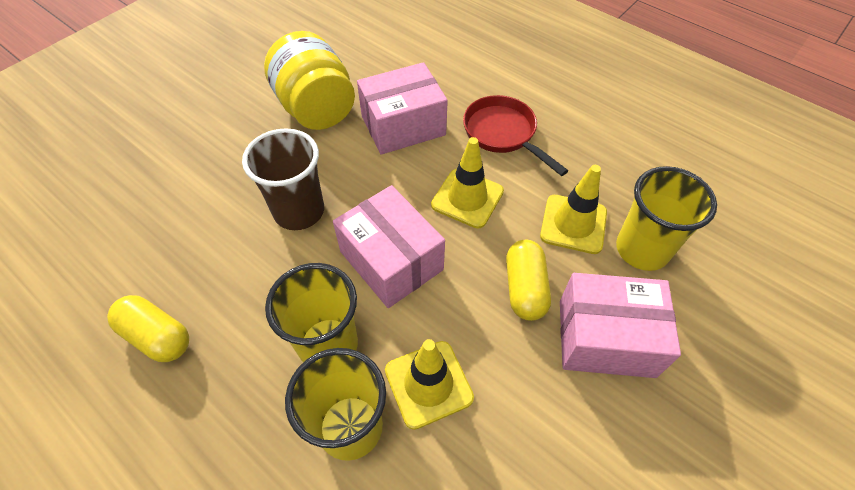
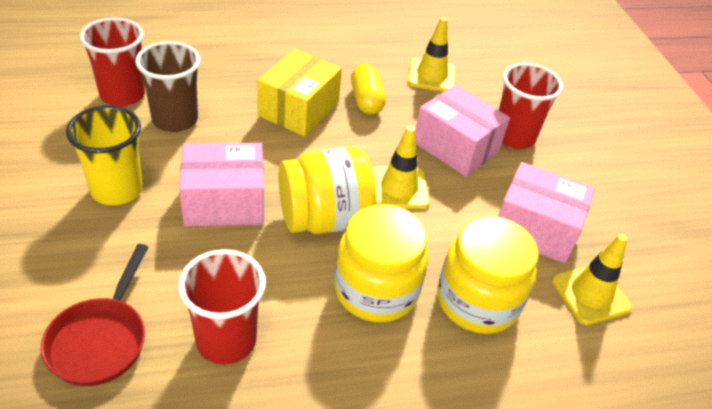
red cup: 0 -> 3
yellow box: 0 -> 1
yellow capsule: 2 -> 1
yellow cup: 3 -> 1
yellow jar: 1 -> 3

